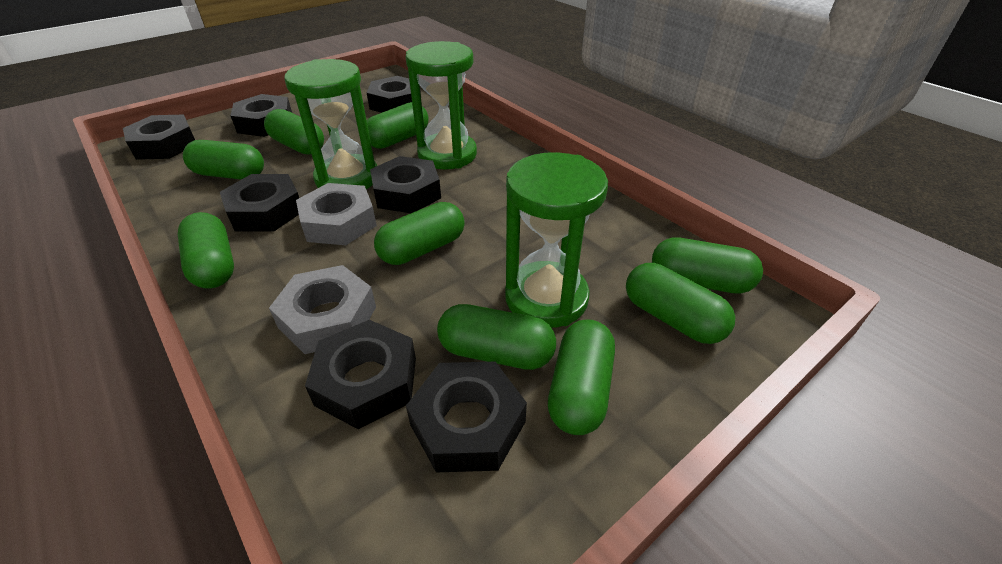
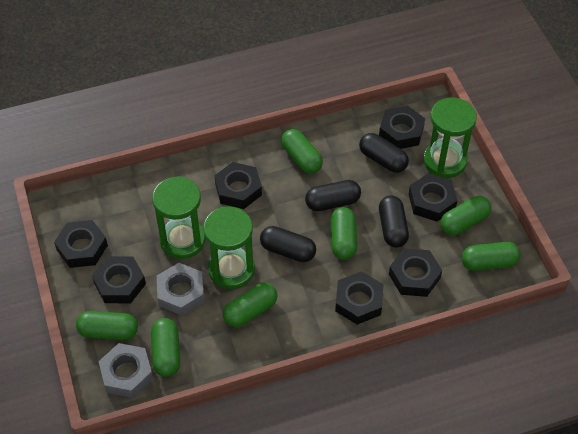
black capsule: 0 -> 4
green capsule: 9 -> 7

